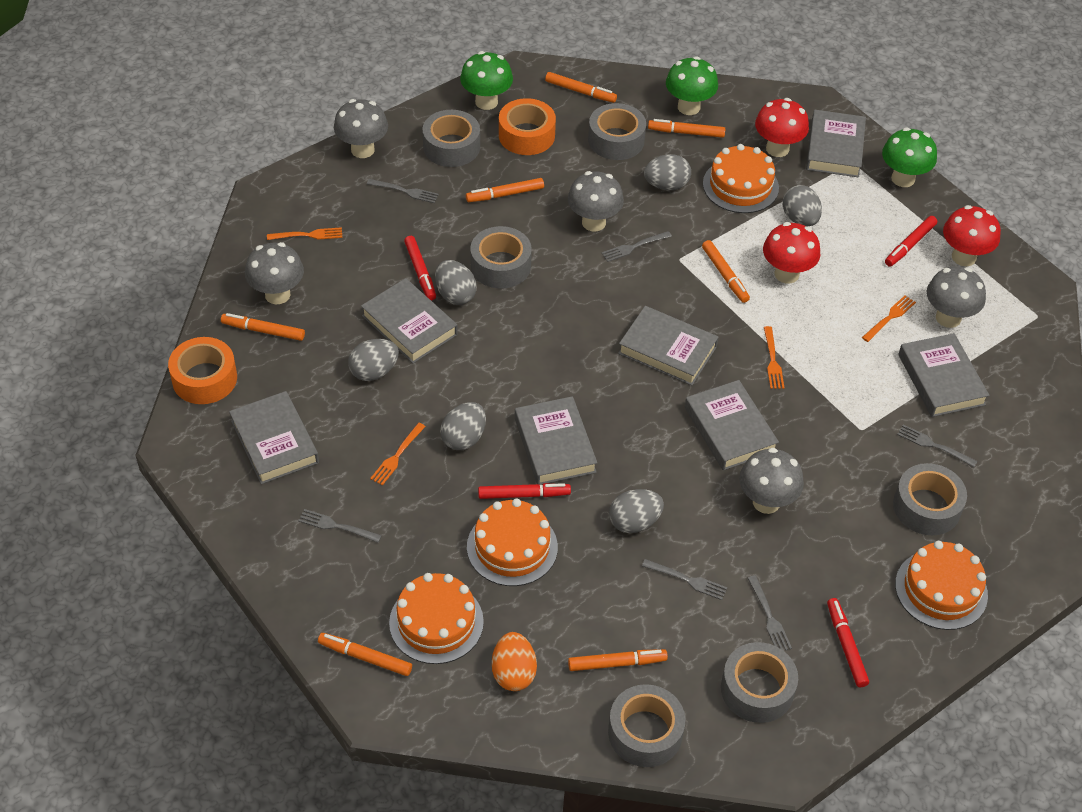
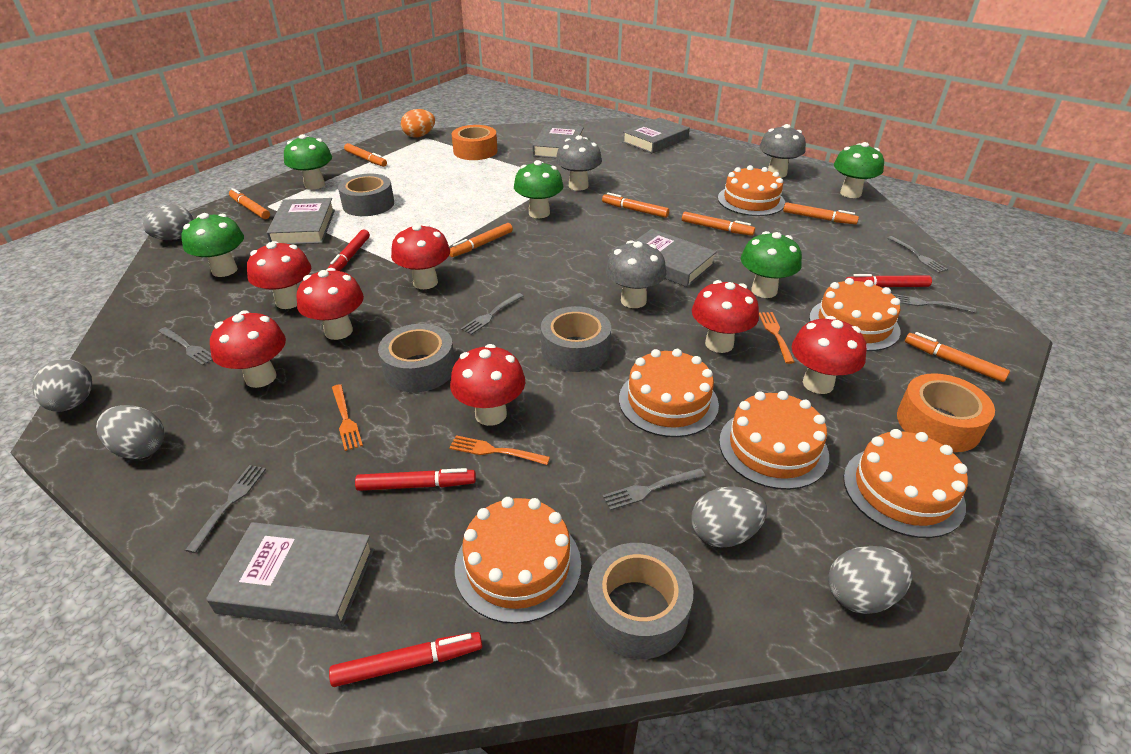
green mushroom: 3 -> 5
grey book: 7 -> 5
grey egg: 6 -> 5
grey mushroom: 5 -> 3
grey tape: 6 -> 4
orange cake: 4 -> 6
orange fork: 4 -> 3
red mushroom: 3 -> 7

